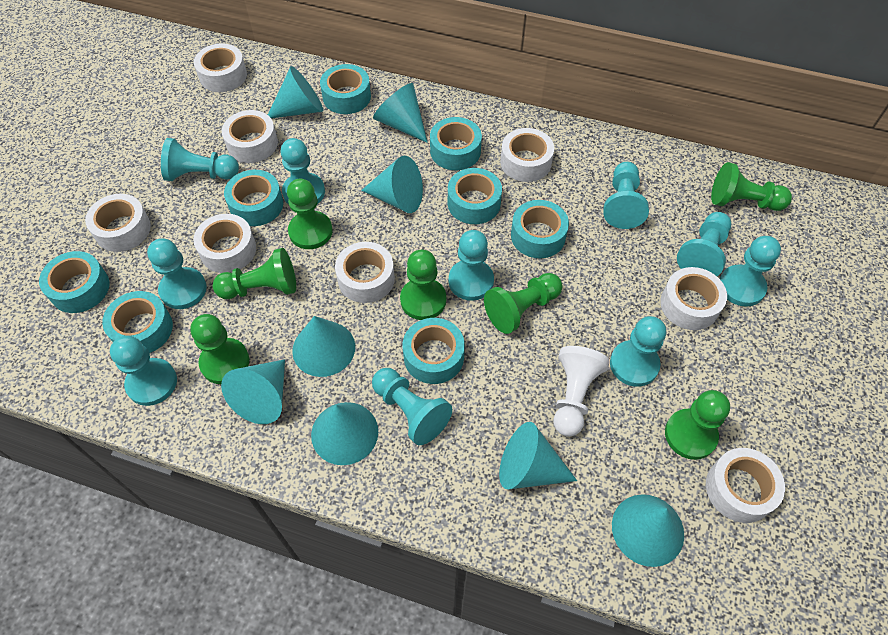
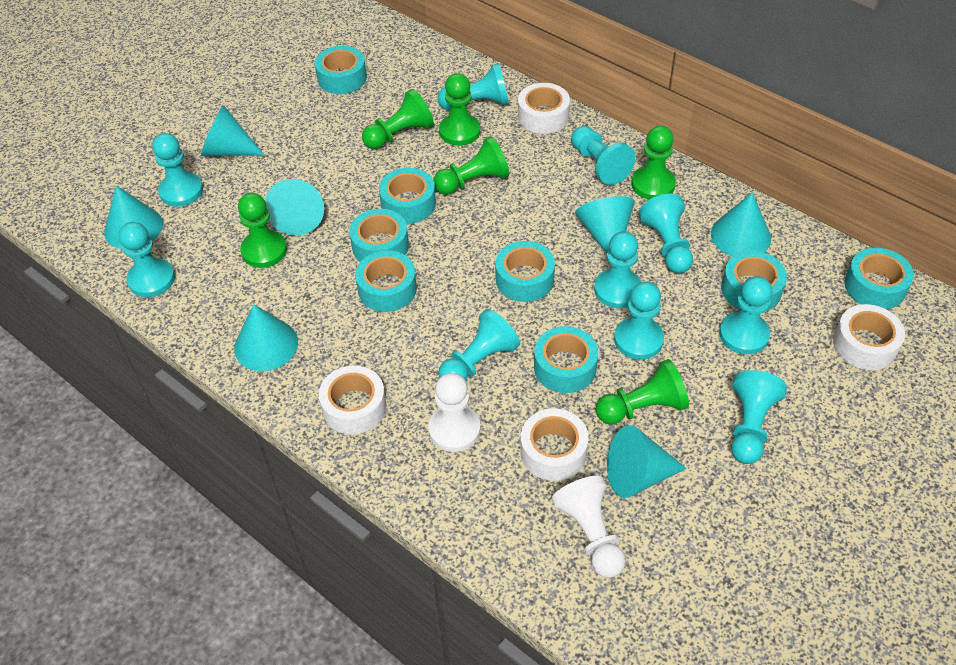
green pawn: 7 -> 6
turquoise cone: 8 -> 7
white pawn: 1 -> 2
white tape: 8 -> 4

